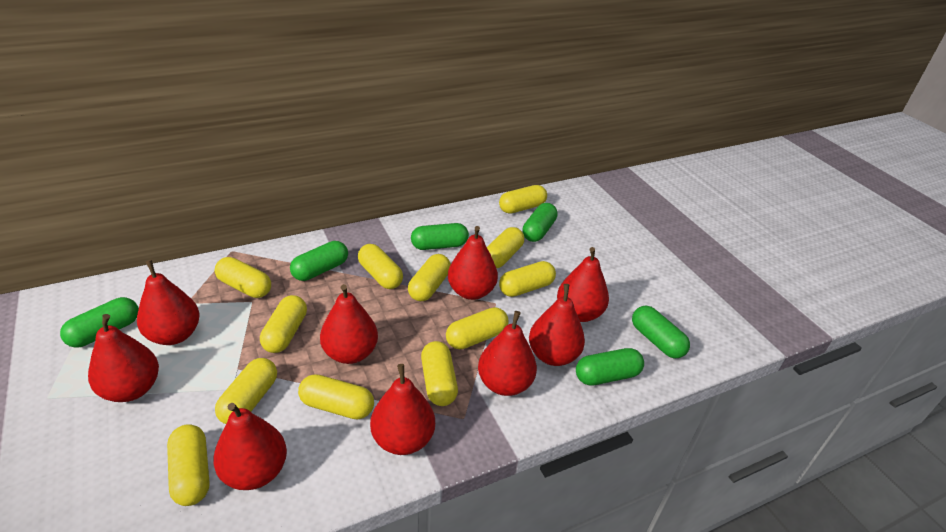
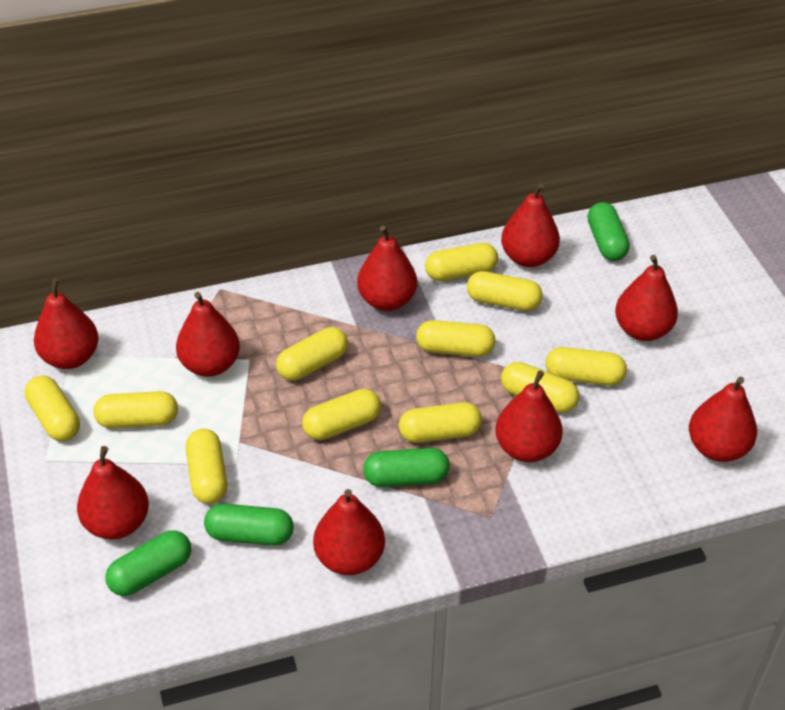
green capsule: 6 -> 4
yellow capsule: 12 -> 11

